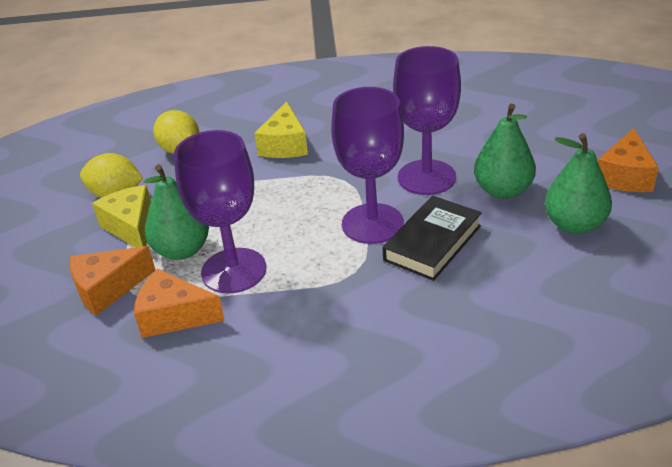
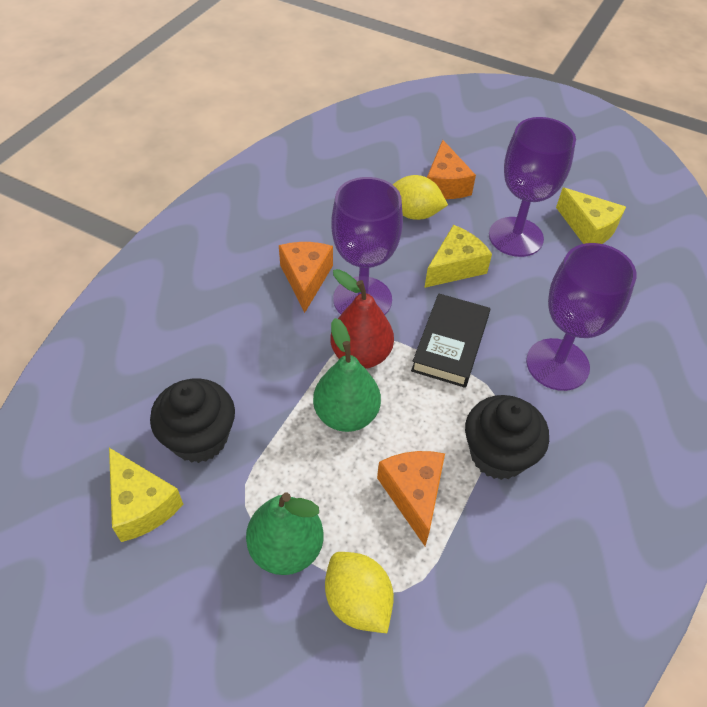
black cupcake: 0 -> 2
green pear: 3 -> 2
red pear: 0 -> 1
yellow cheese: 2 -> 3

